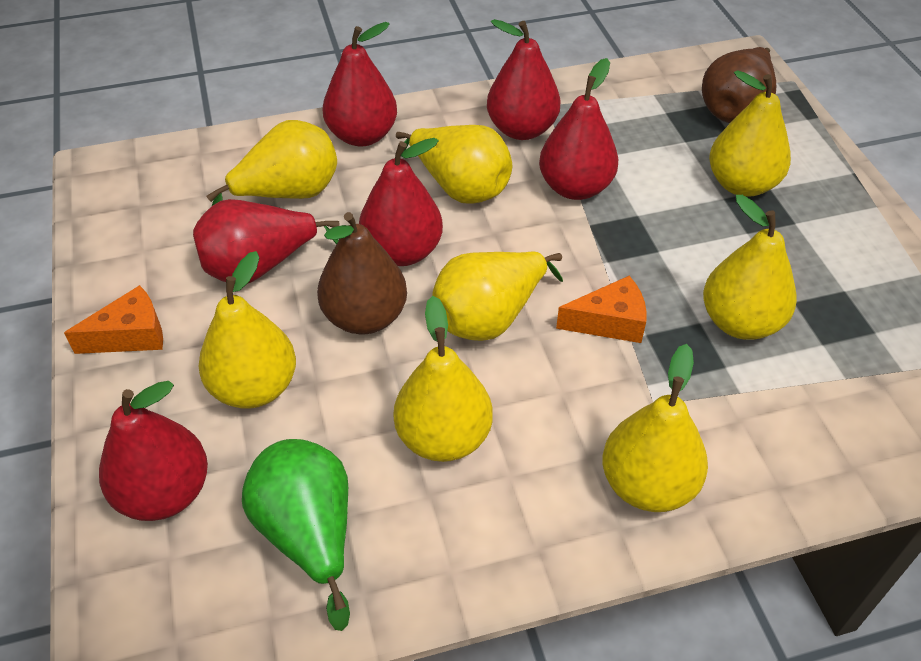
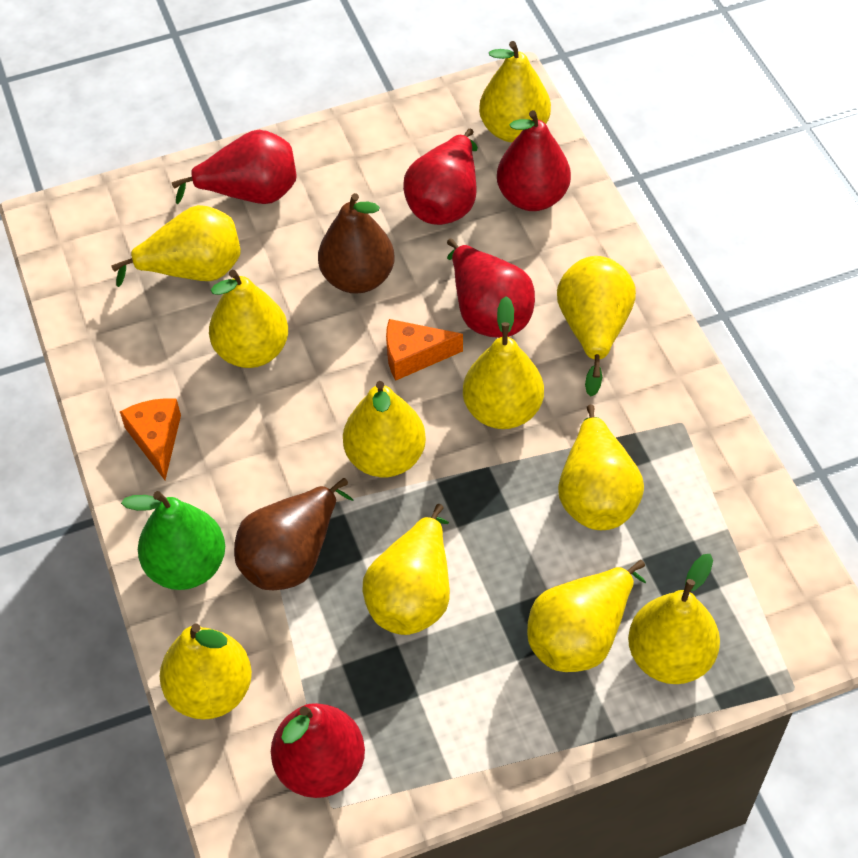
red pear: 6 -> 5
yellow pear: 8 -> 11

